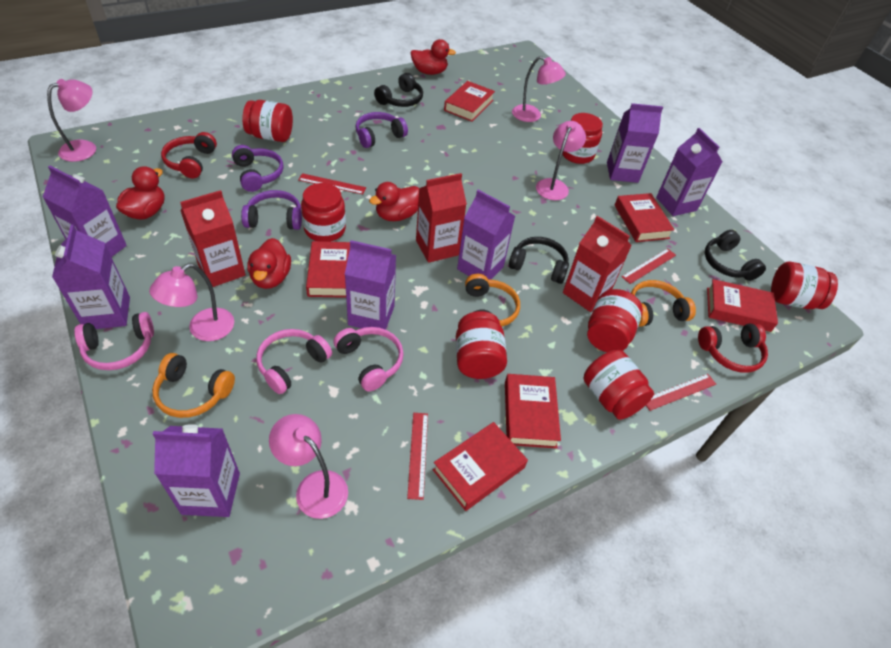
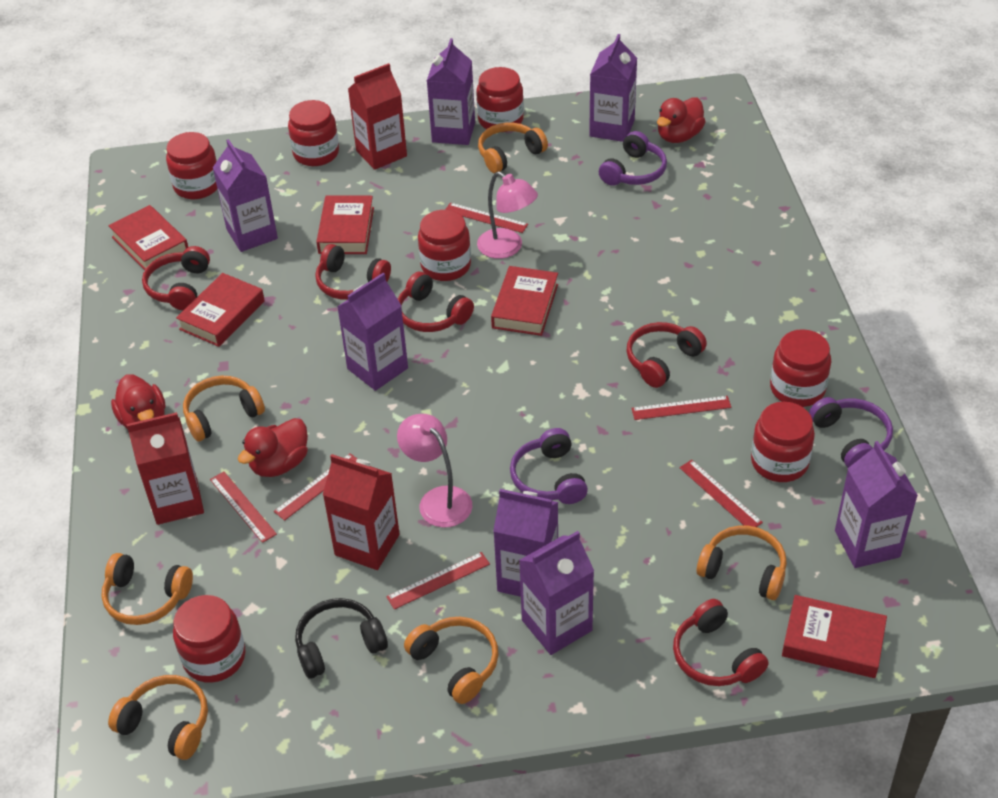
black headphones: 3 -> 1
orange headphones: 3 -> 6
pink headphones: 3 -> 0
pink lamp: 5 -> 2
red book: 6 -> 5
red duck: 4 -> 3
red headphones: 2 -> 5
red ruler: 4 -> 6

